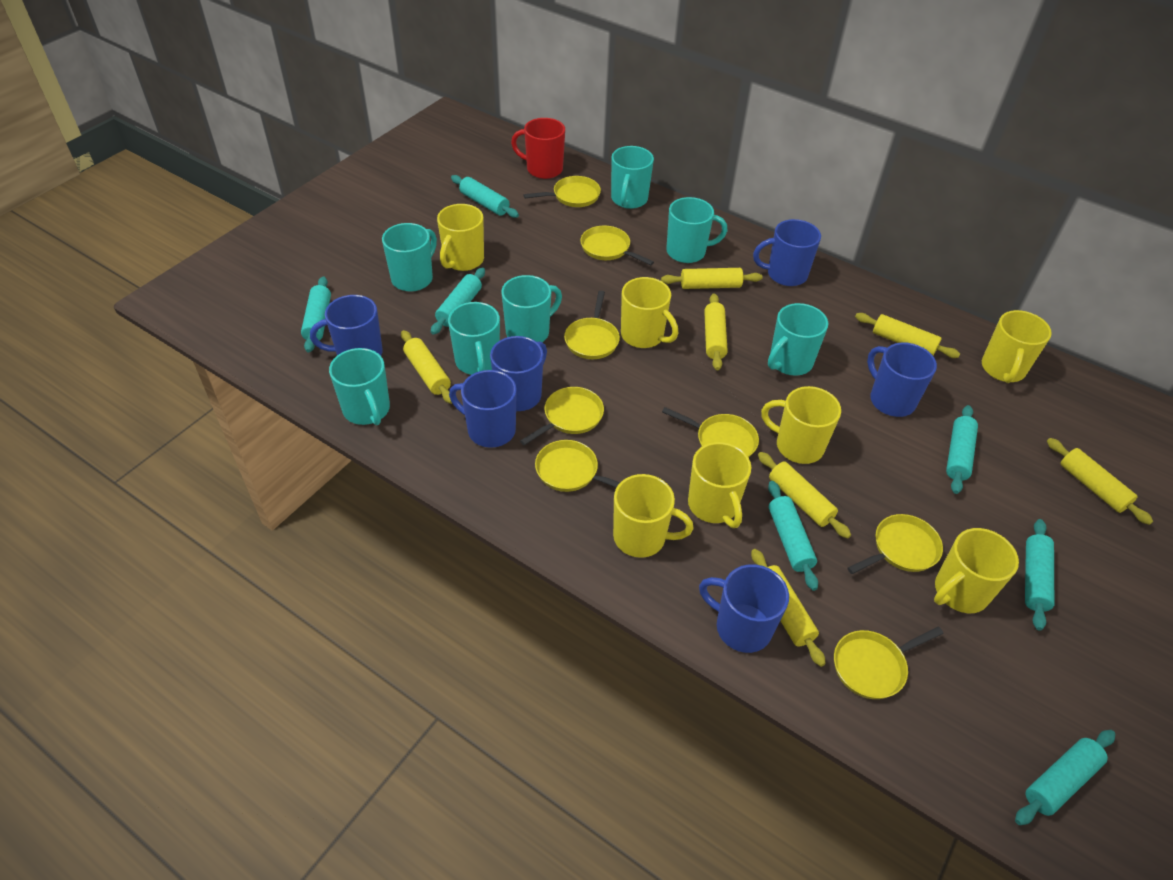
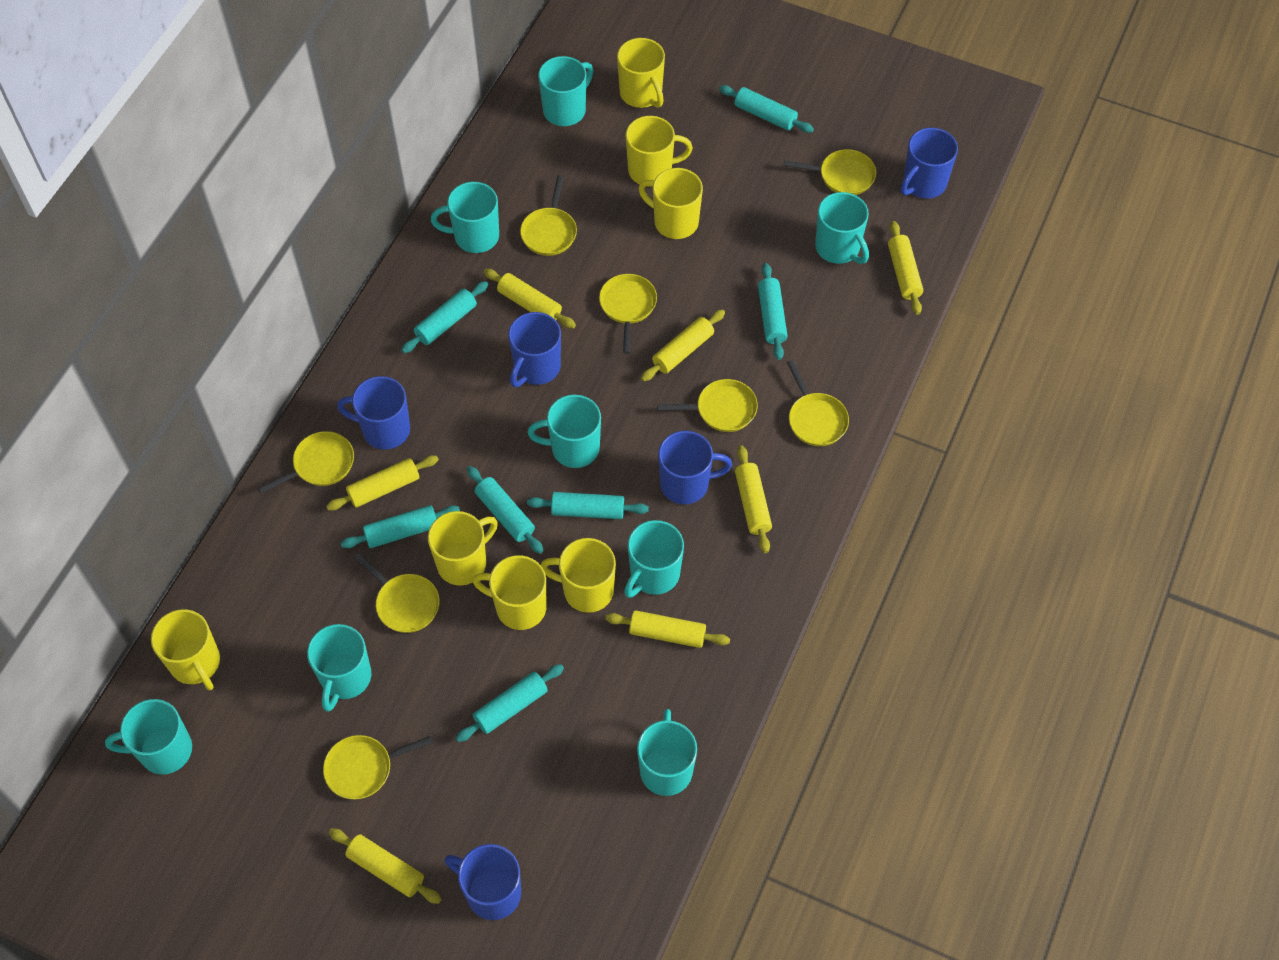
blue mug: 6 -> 5
red mug: 1 -> 0
turquoise mug: 7 -> 8

